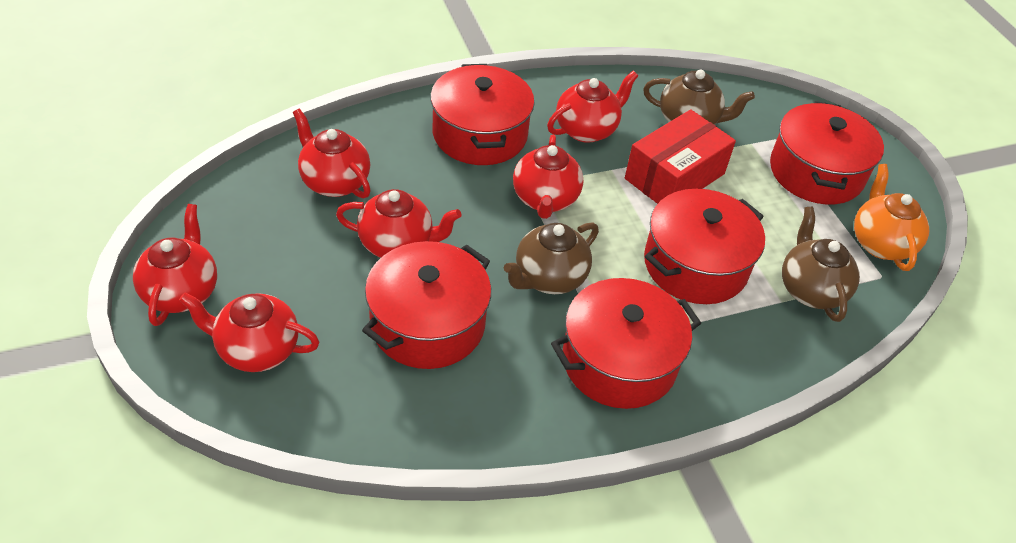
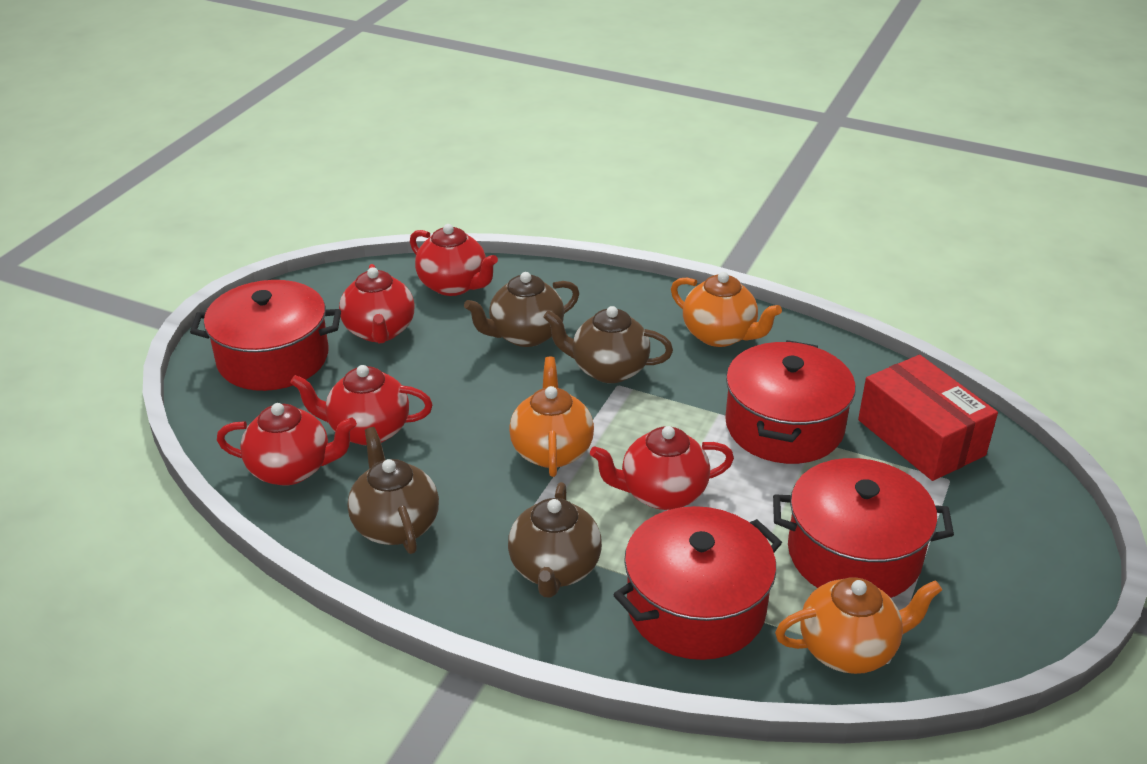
brown teapot: 3 -> 4
orange teapot: 1 -> 3
red pot: 5 -> 4
red teapot: 6 -> 5

